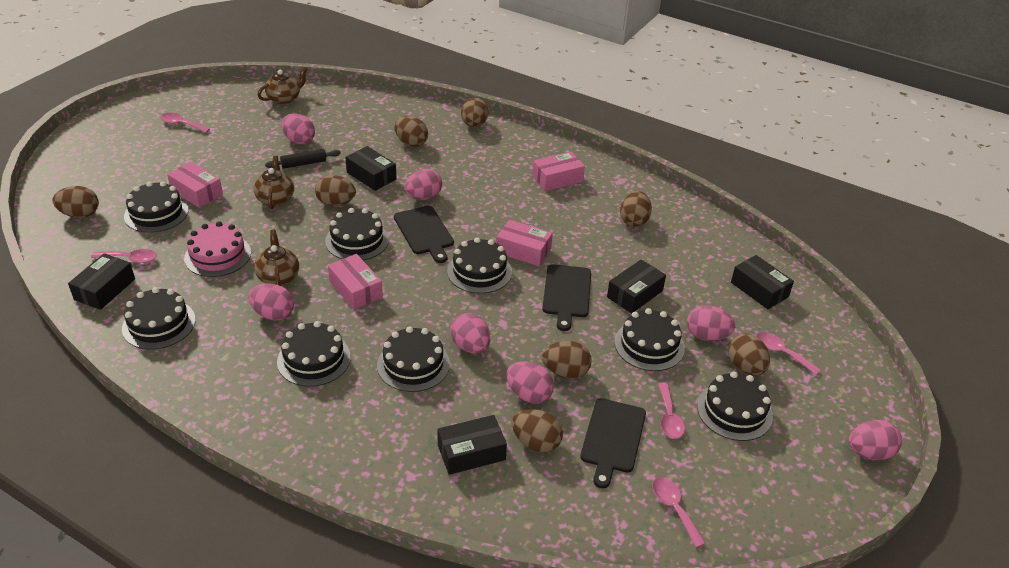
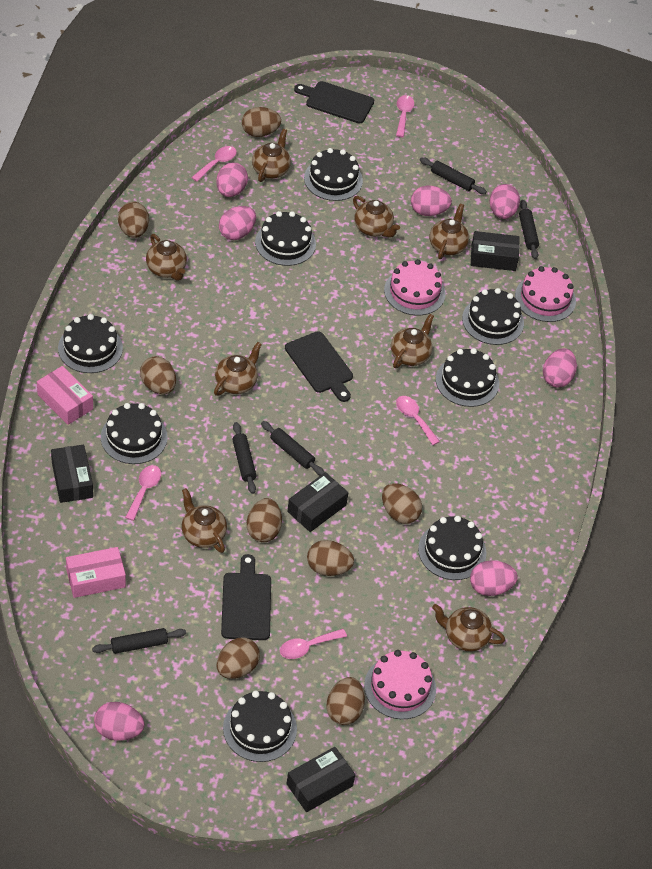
black box: 5 -> 4
black rolling pin: 1 -> 5
brown teapot: 3 -> 8
pink box: 4 -> 2
pink cake: 1 -> 3

